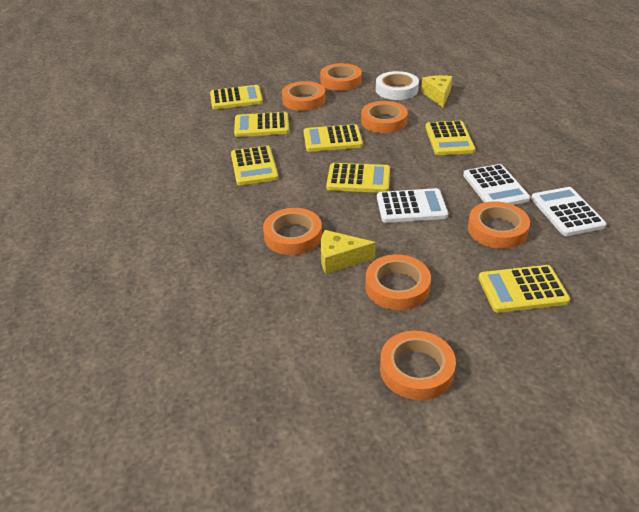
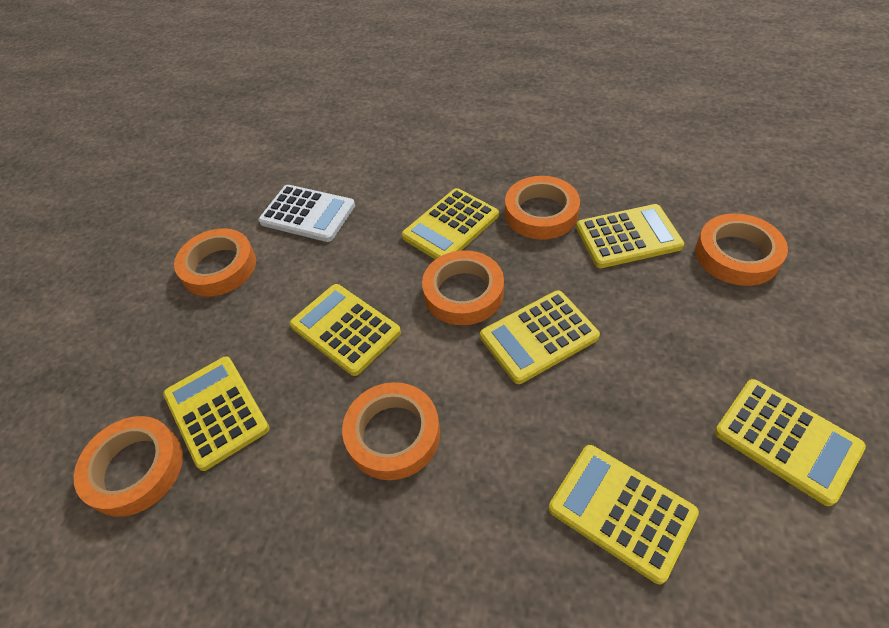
orange tape: 7 -> 6
white calculator: 3 -> 1
white tape: 1 -> 0
yellow cheese: 2 -> 0

